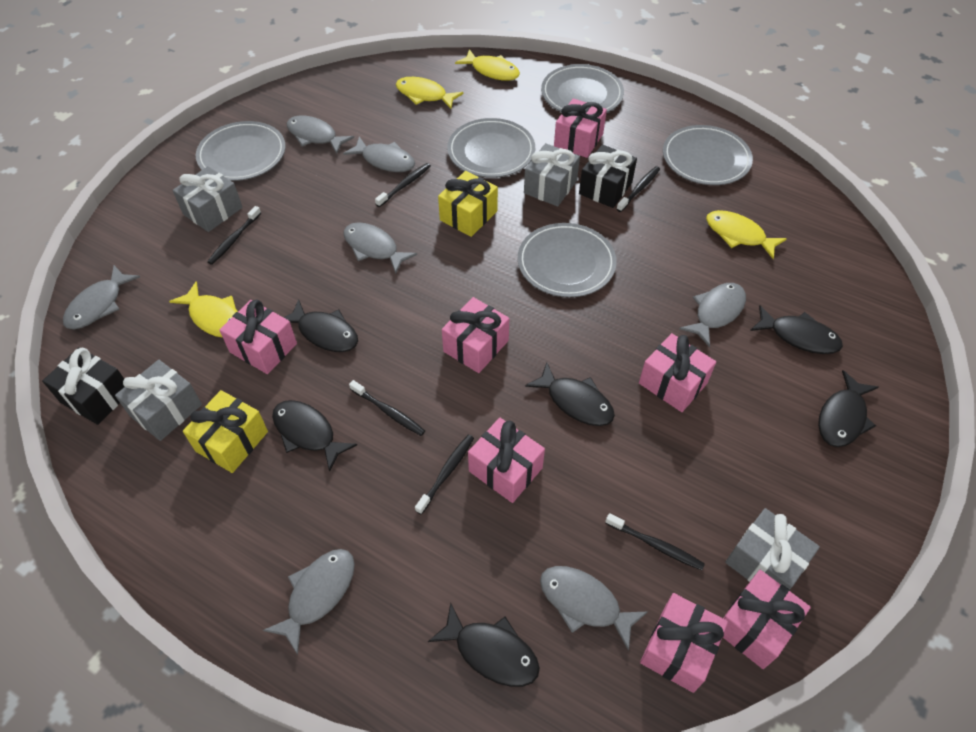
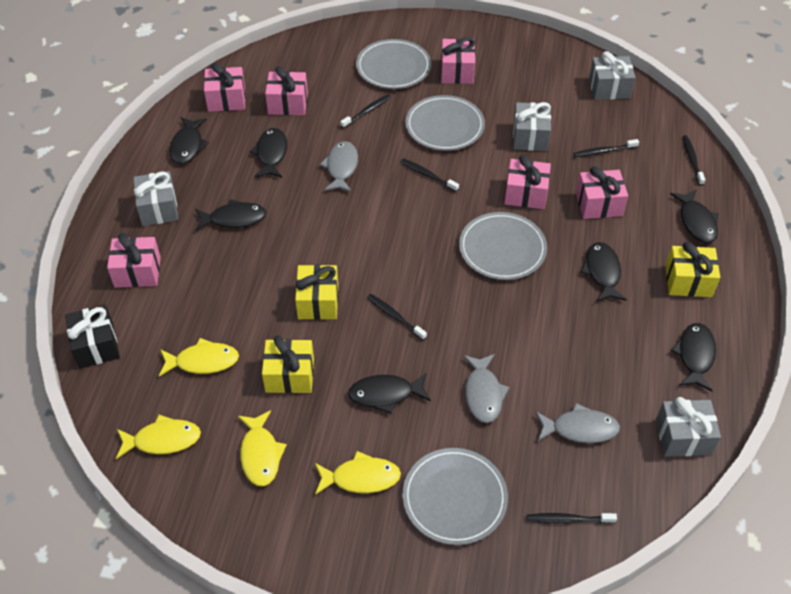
black fish: 6 -> 7
black gift: 2 -> 1
grey fish: 7 -> 3
grey plate: 5 -> 4
pink gift: 7 -> 6
yellow gift: 2 -> 3

